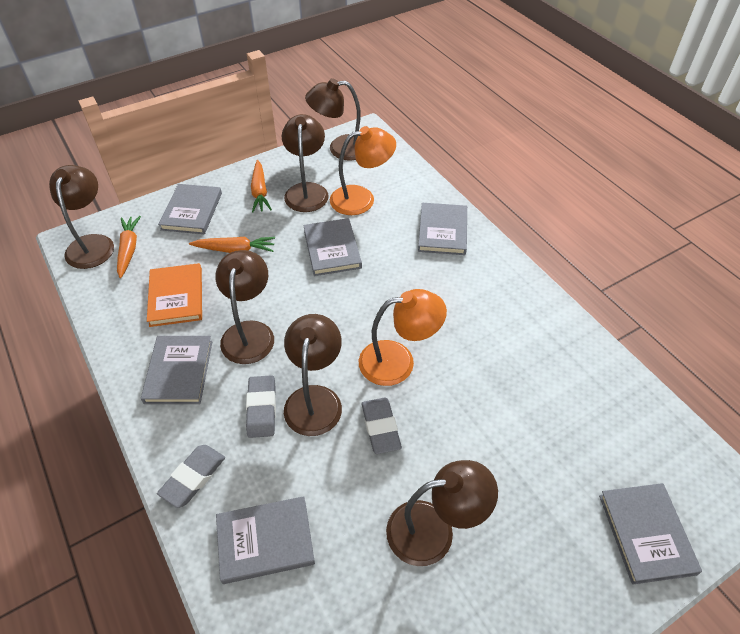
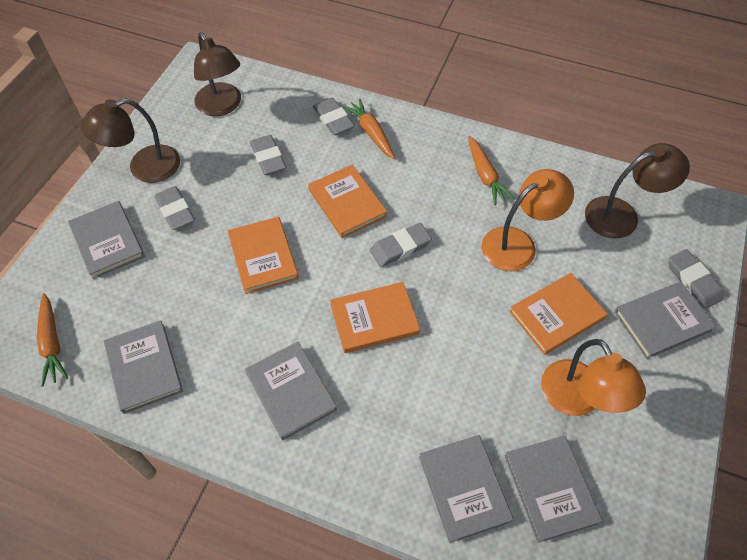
brown lamp: 6 -> 3
grey eraser: 3 -> 5
orange book: 1 -> 4

